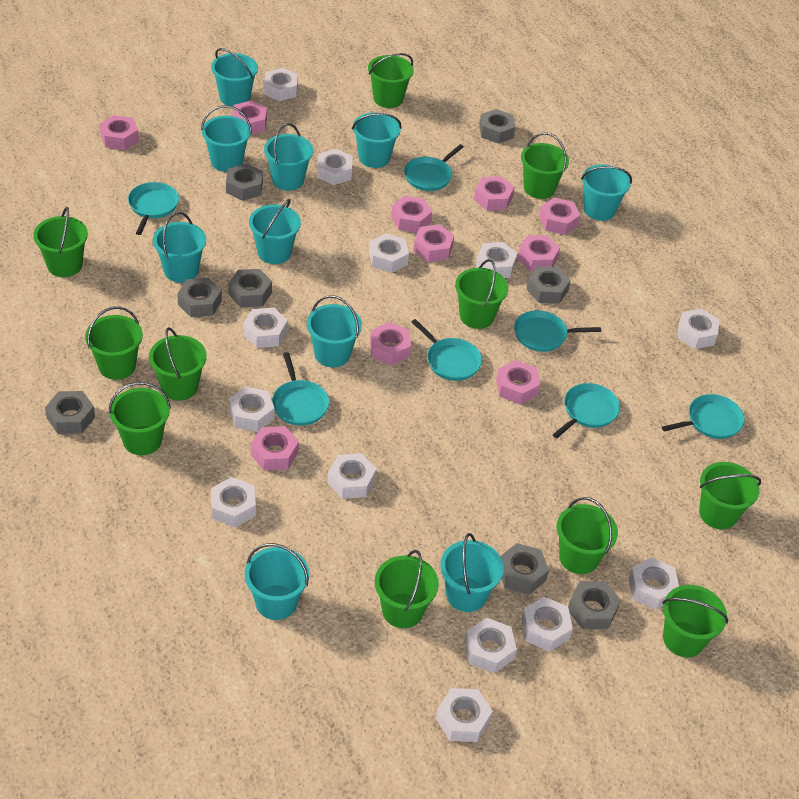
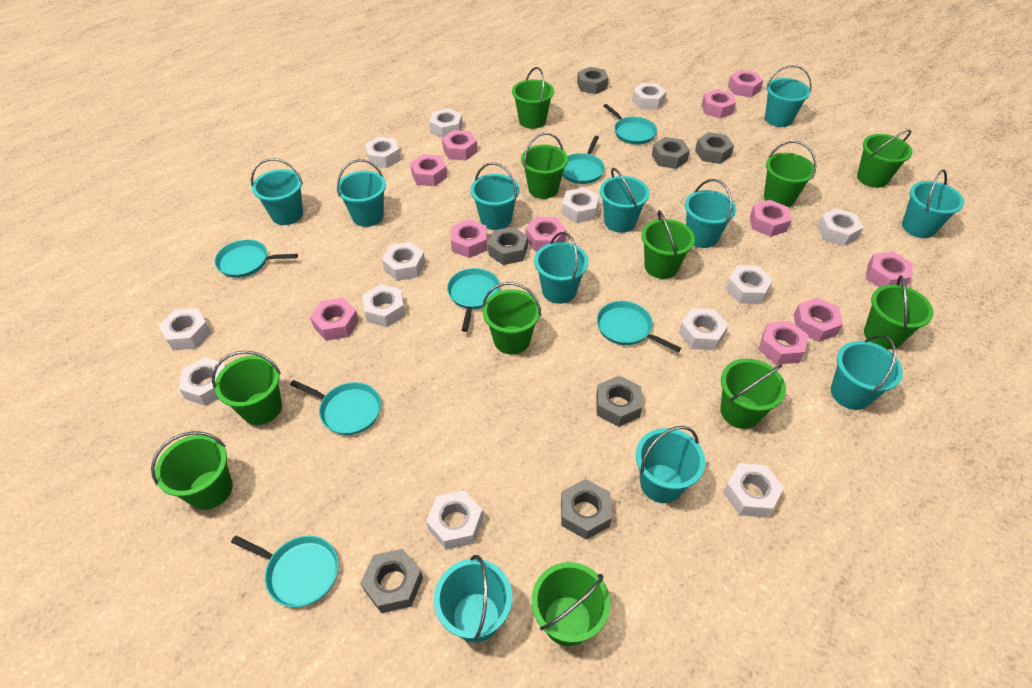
grey nut: 8 -> 7
pink nut: 10 -> 11
turquoise bucket: 10 -> 11

